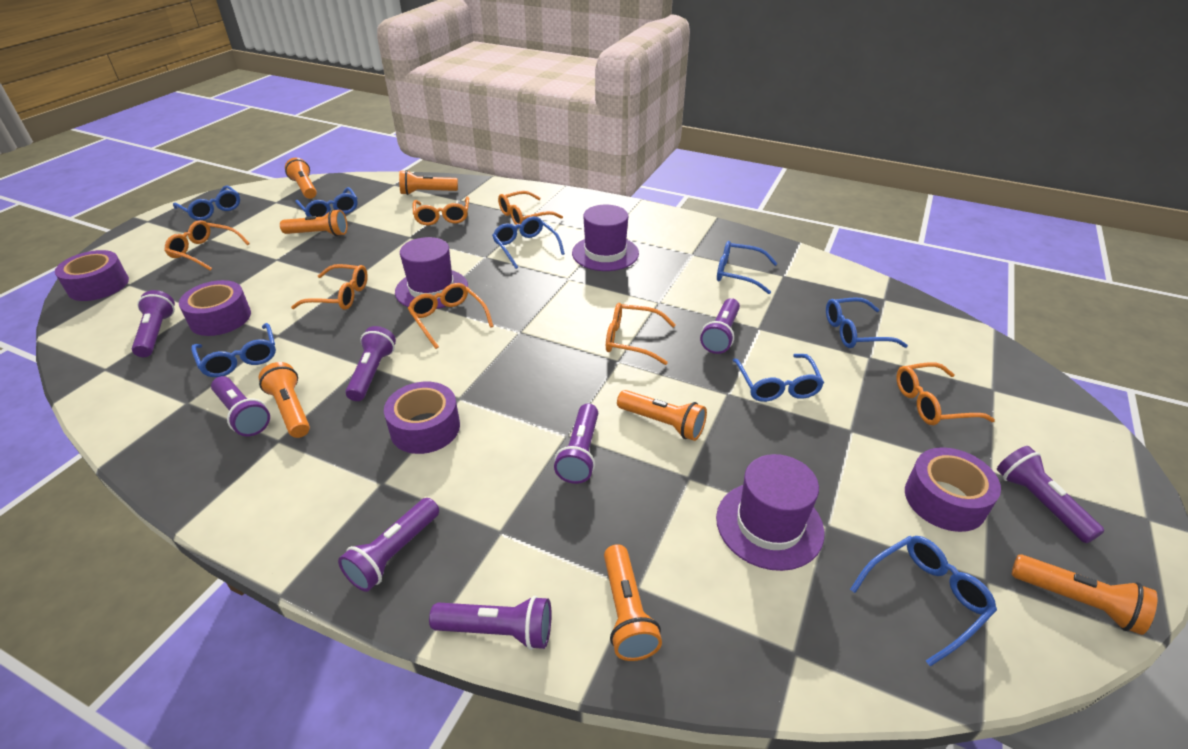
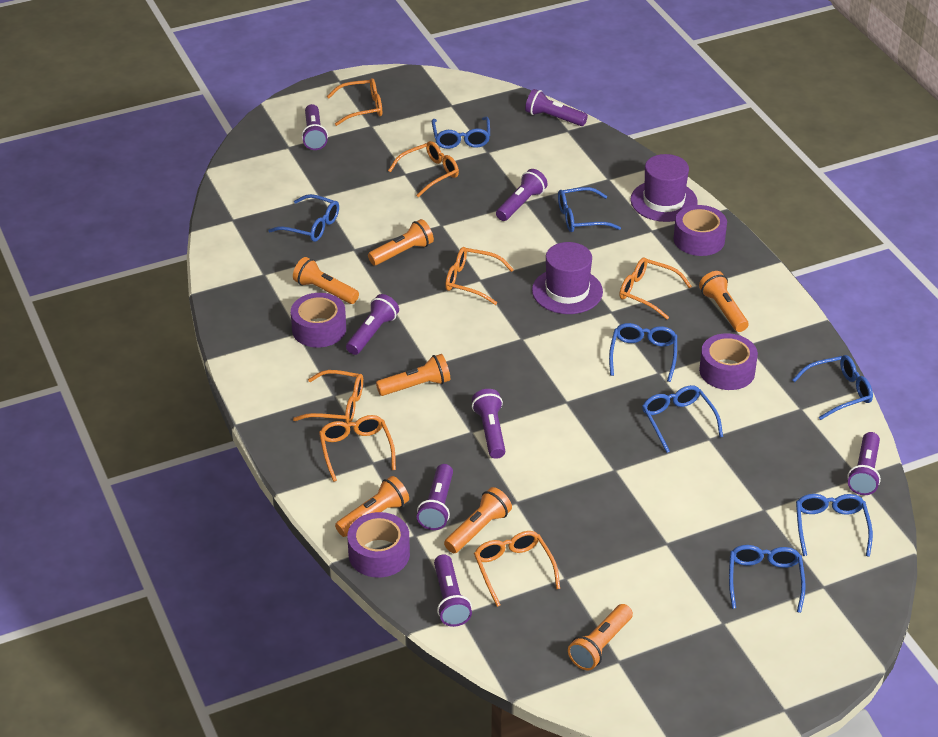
purple hat: 3 -> 2

